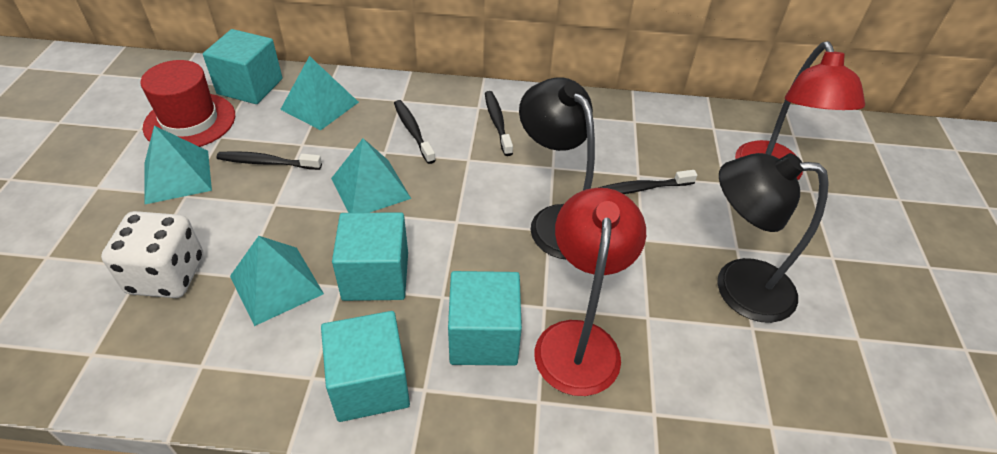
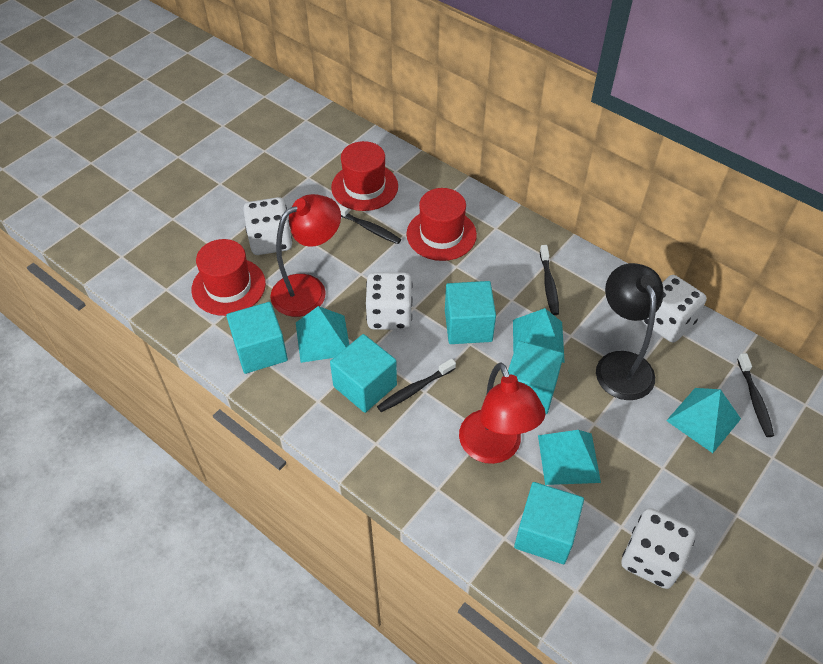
black lamp: 2 -> 1
red hat: 1 -> 3
turquoise cube: 4 -> 5
white dice: 1 -> 4

